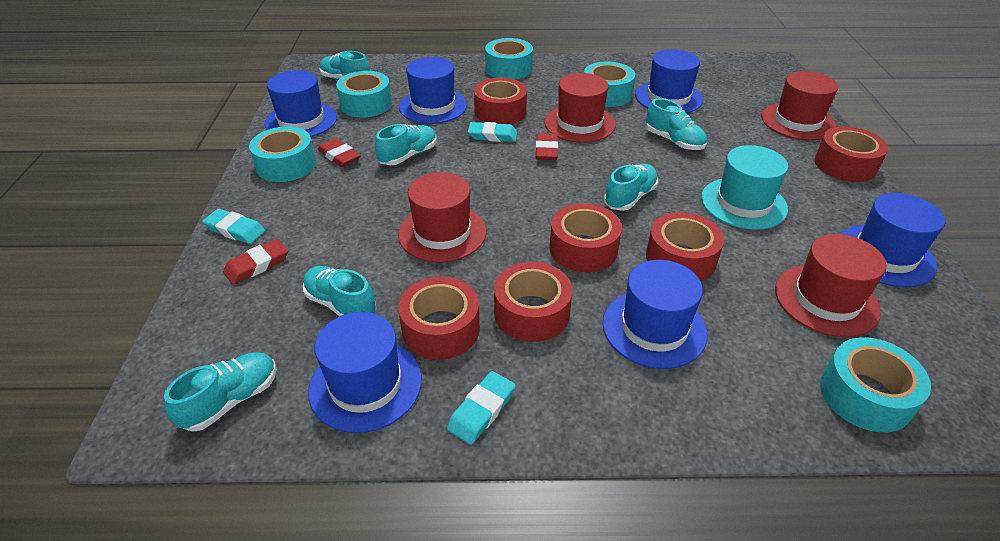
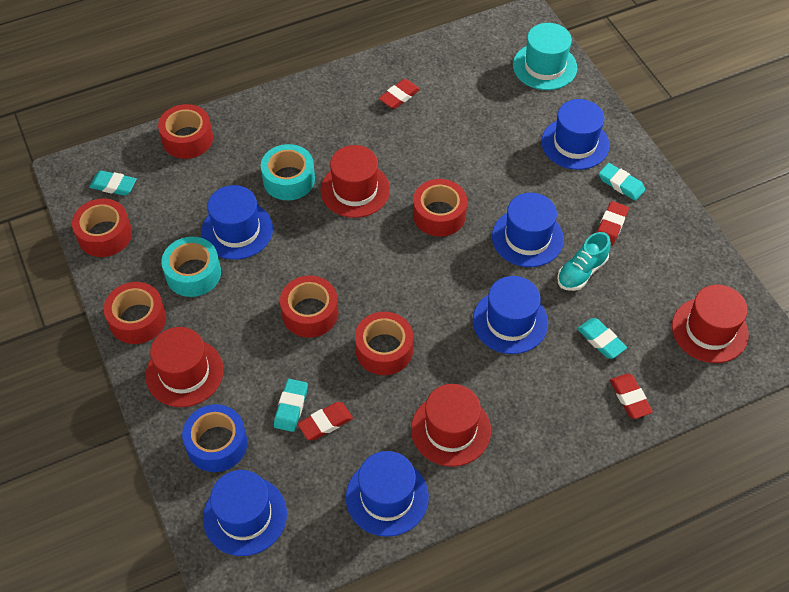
blue tape: 0 -> 1
red eraser: 3 -> 4
turquoise eraser: 3 -> 4
turquoise shoe: 6 -> 1
turquoise tape: 5 -> 2

